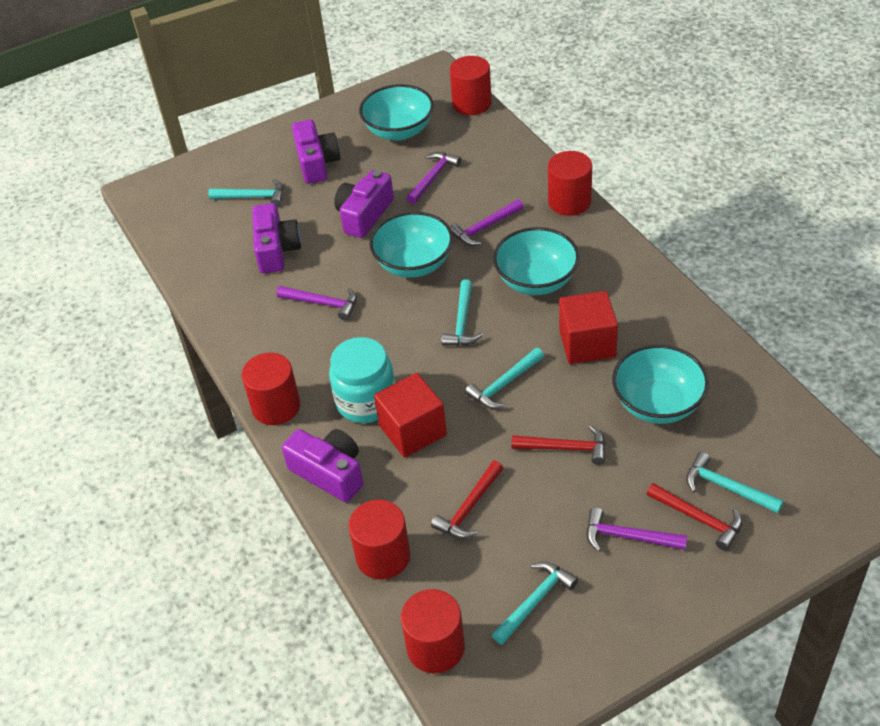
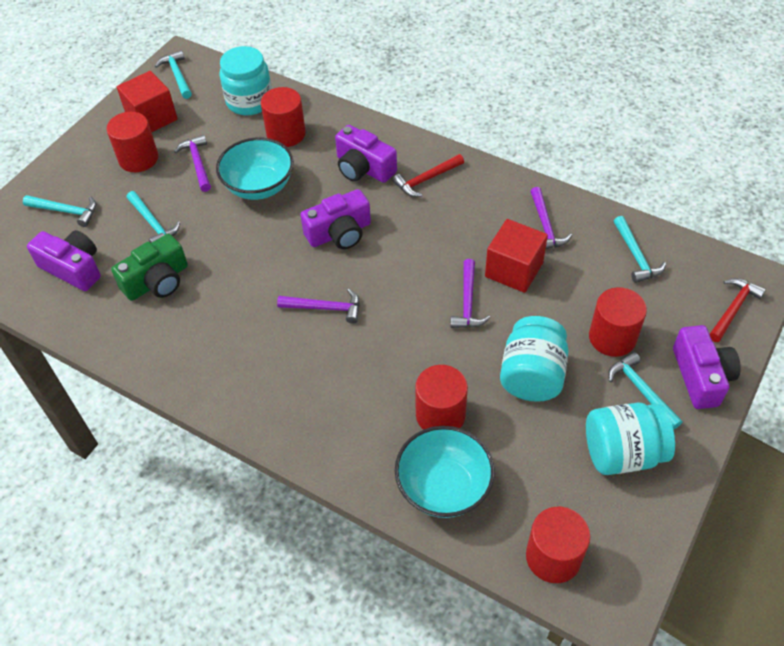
green camera: 0 -> 1
red hammer: 3 -> 2
turquoise bowl: 4 -> 2
turquoise jar: 1 -> 3

